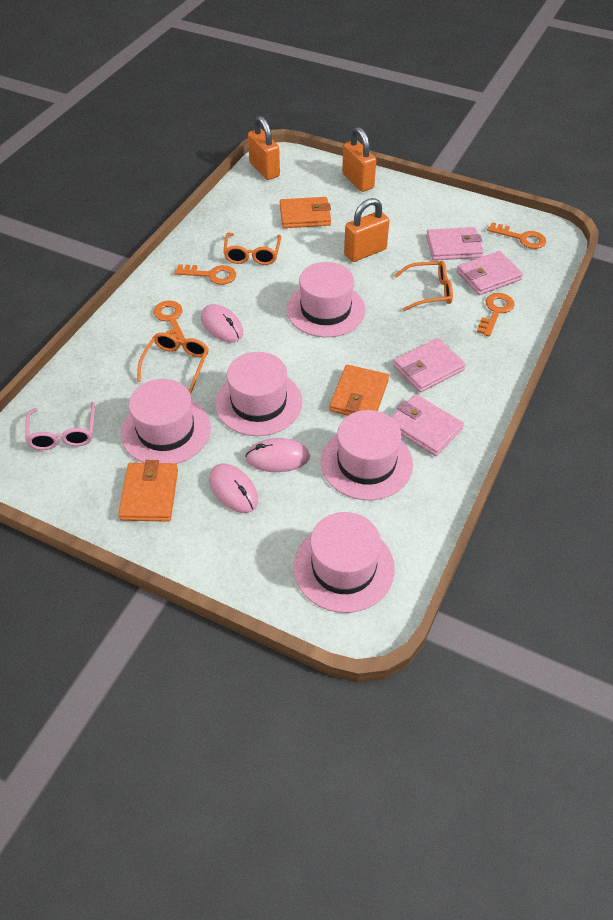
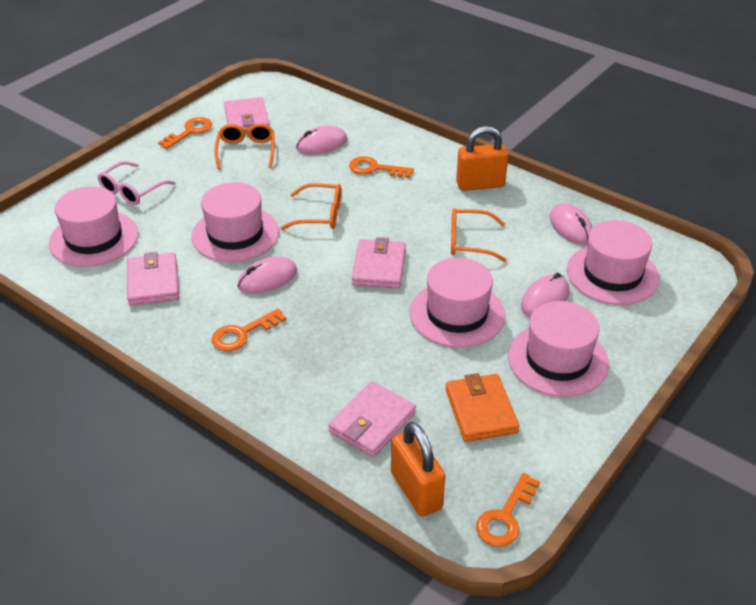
orange padlock: 3 -> 2
orange wallet: 3 -> 1
pink mouse: 3 -> 4

